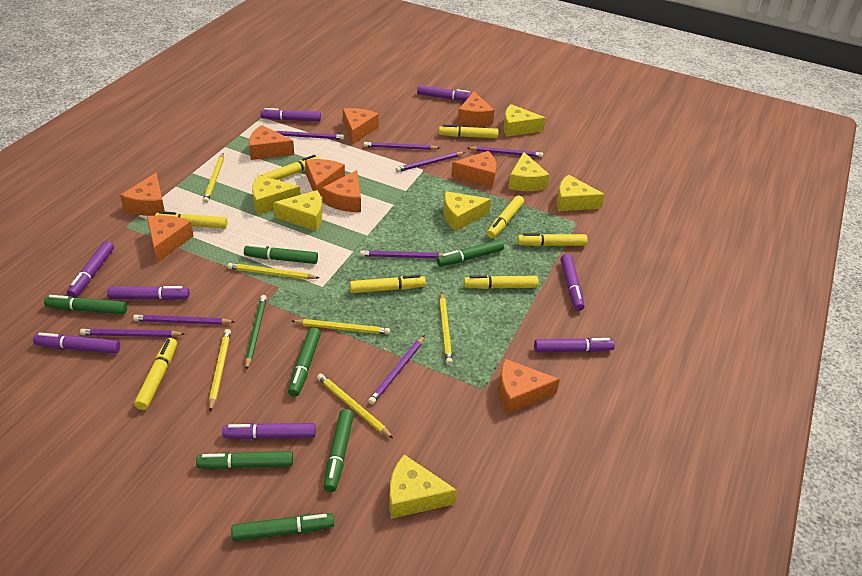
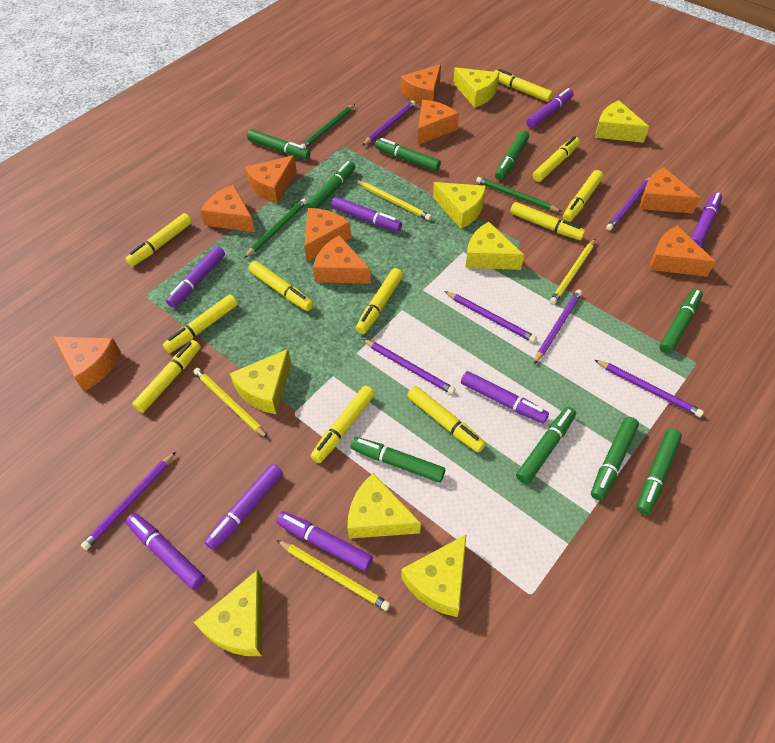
green marker: 7 -> 9
green pencil: 1 -> 3
purple pencil: 8 -> 7
yellow cheese: 7 -> 8
yellow marker: 8 -> 11
yellow pencil: 6 -> 4

